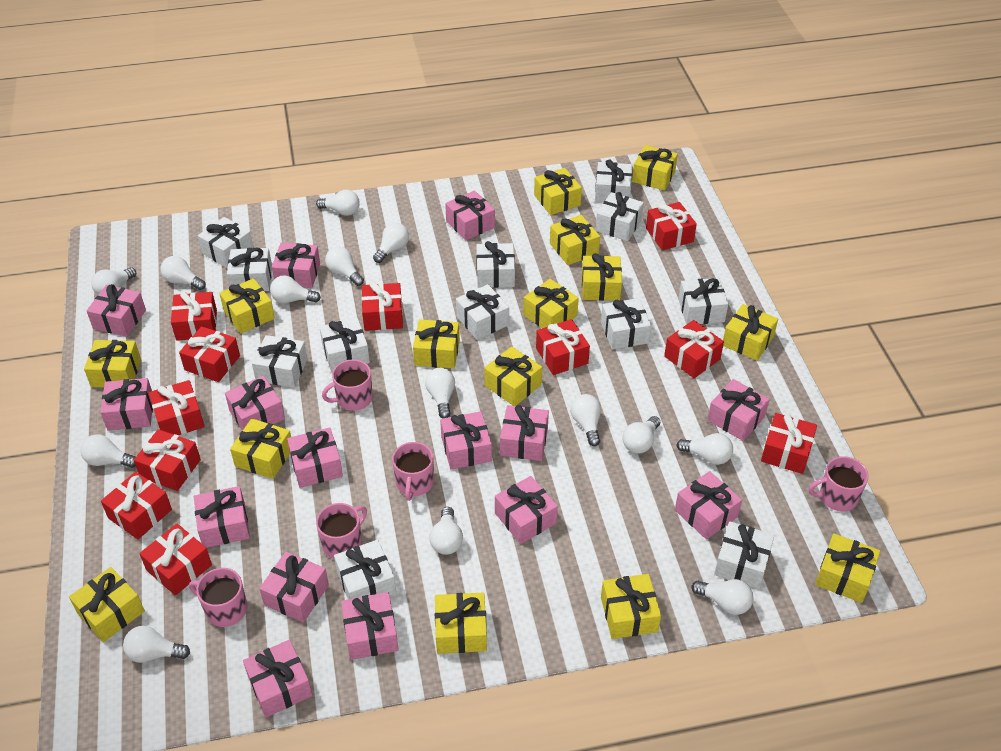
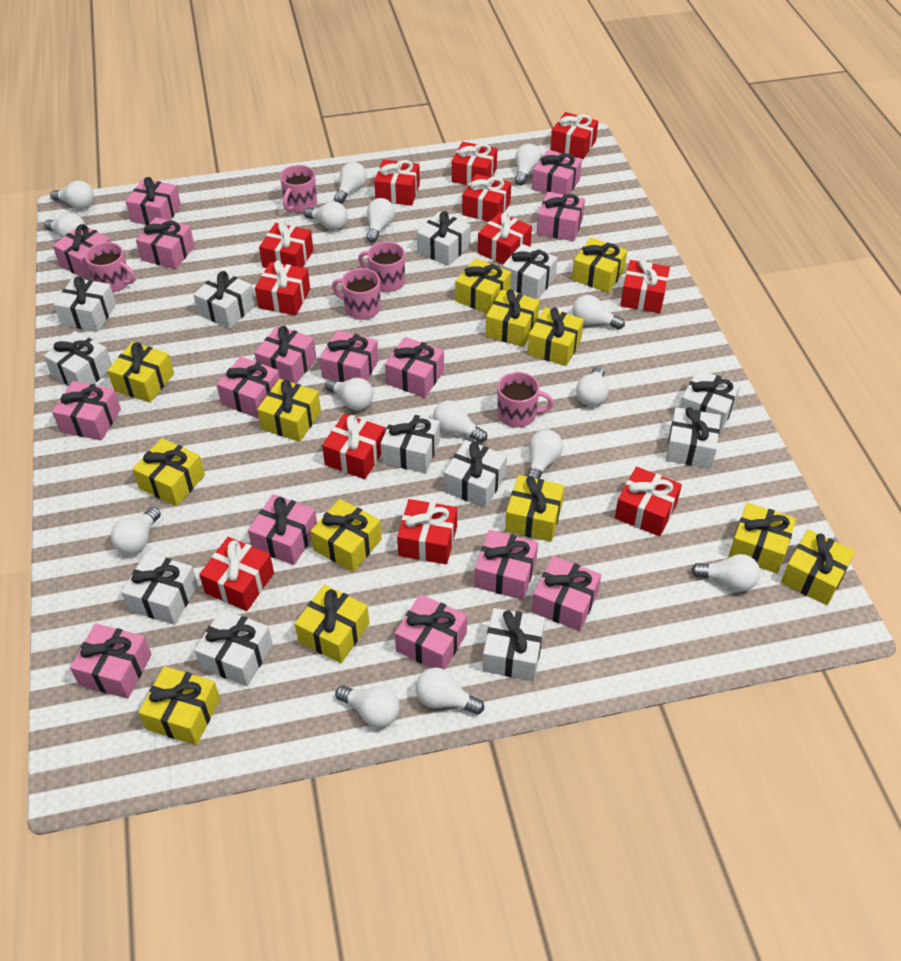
red gift: 11 -> 12
white light bulb: 14 -> 15
yellow gift: 15 -> 13

